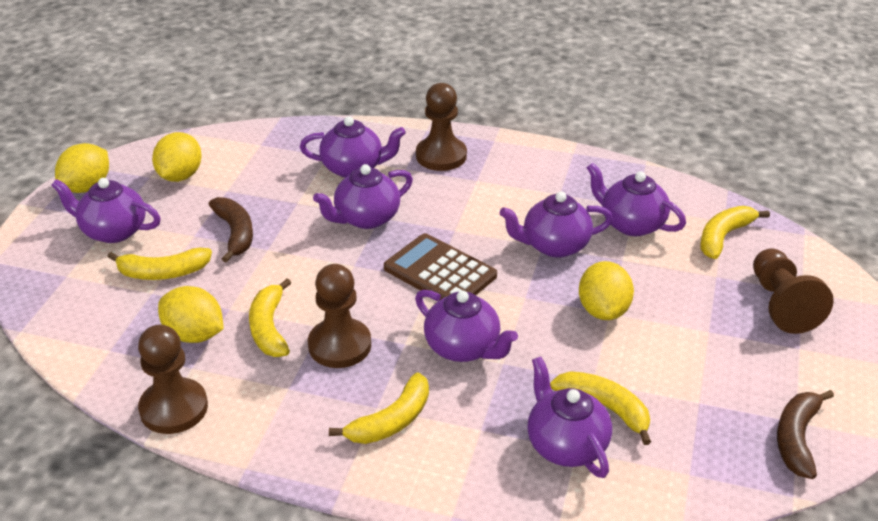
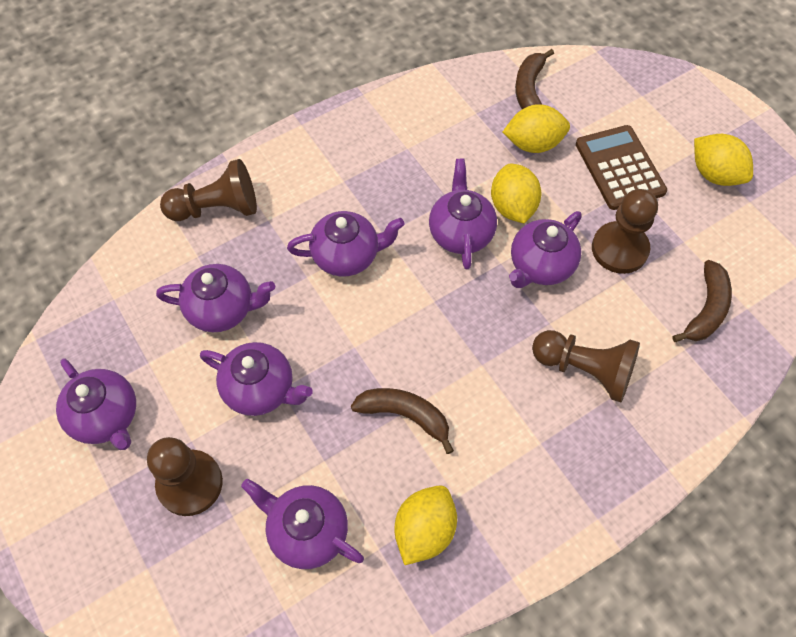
brown banana: 2 -> 3
yellow banana: 5 -> 0

